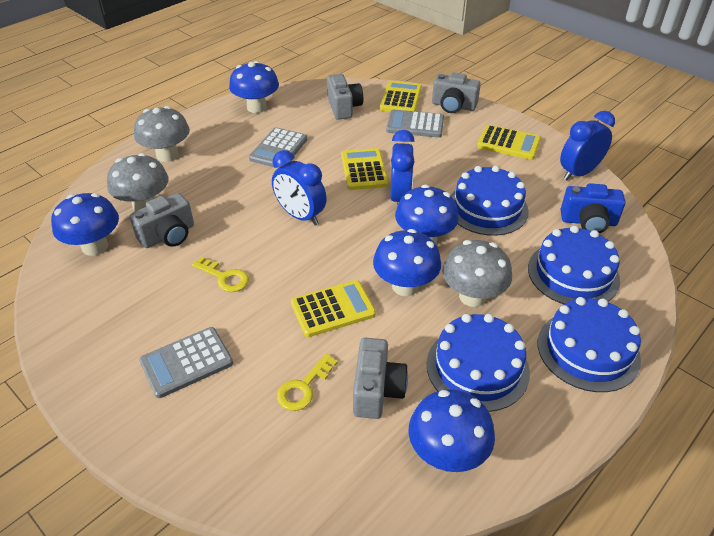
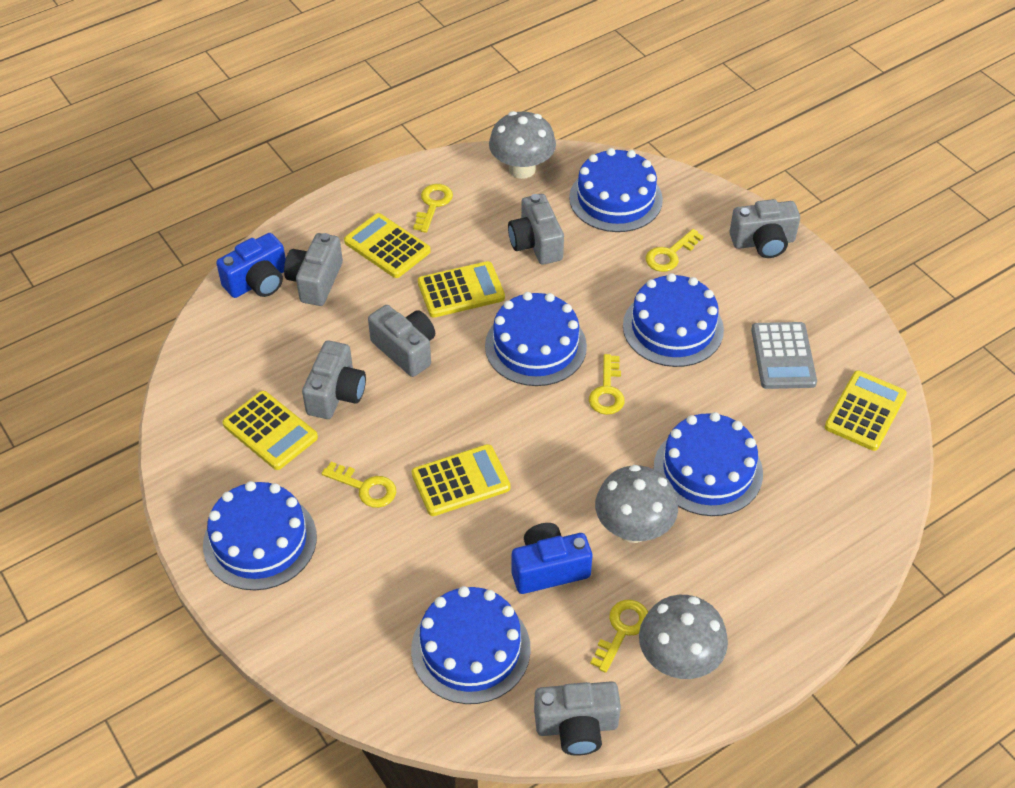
blue cake: 4 -> 6
blue camera: 1 -> 2
blue clock: 3 -> 0
blue mushroom: 5 -> 0
grey calculator: 3 -> 1
grey camera: 4 -> 6
yellow calculator: 4 -> 5
yellow key: 2 -> 5

